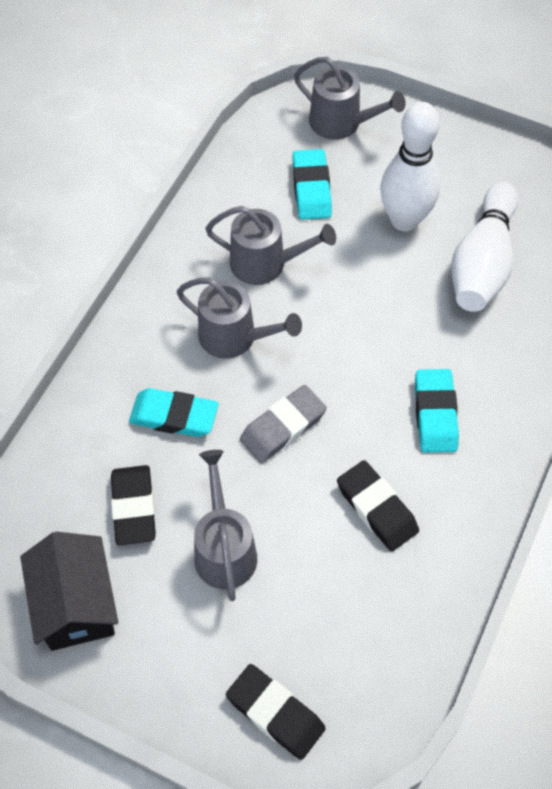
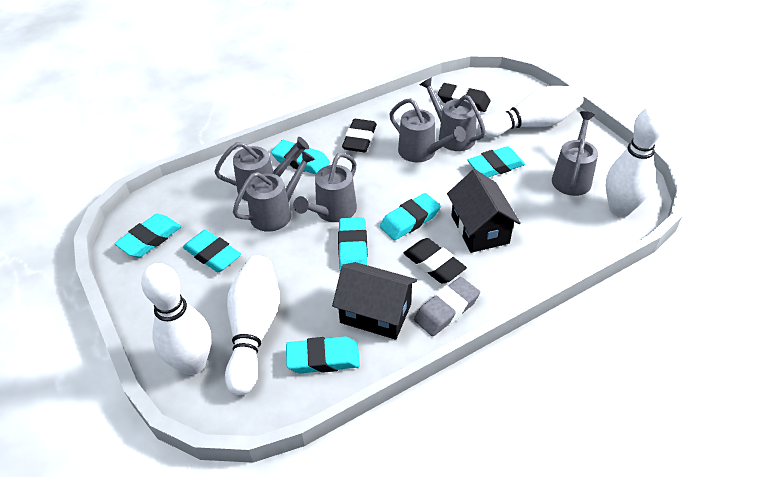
black house: 1 -> 2
grey watering can: 4 -> 6
turquoise eraser: 3 -> 7
white bowling pin: 2 -> 4

